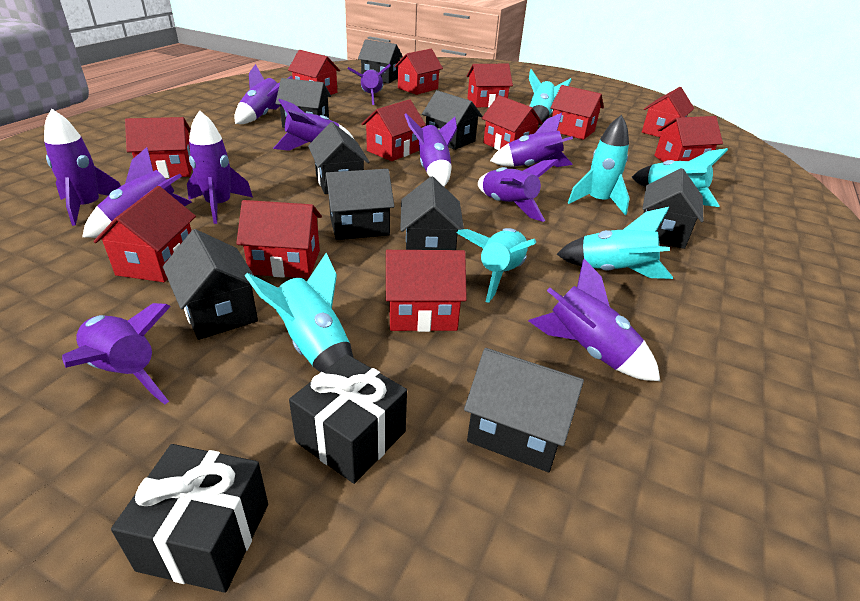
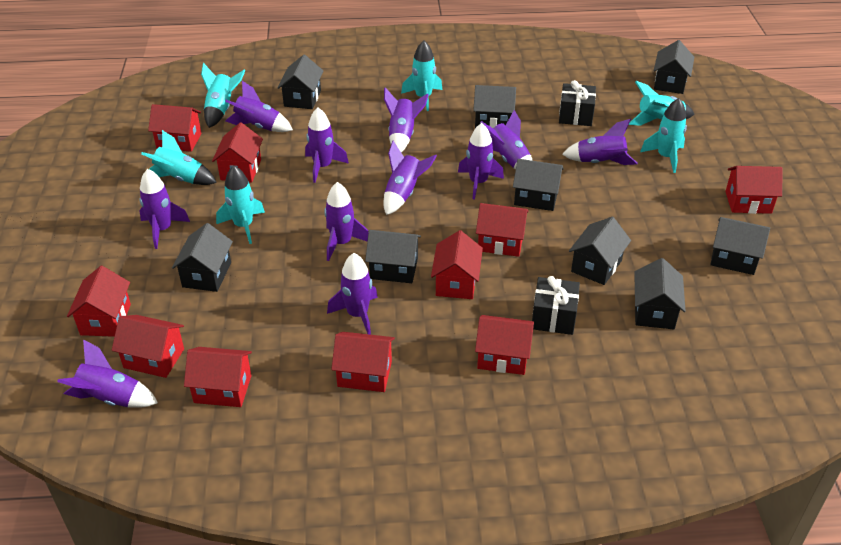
red house: 12 -> 10

